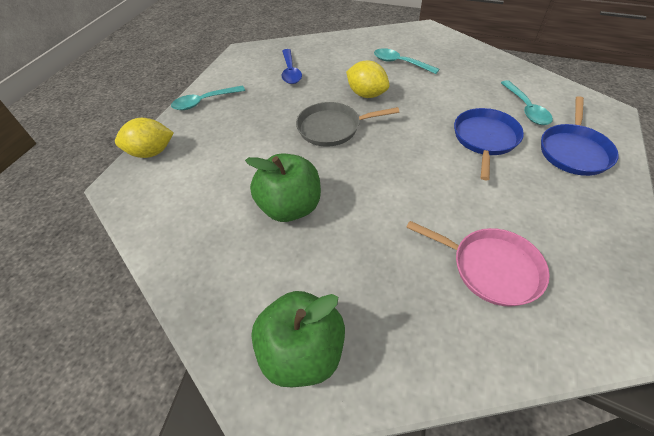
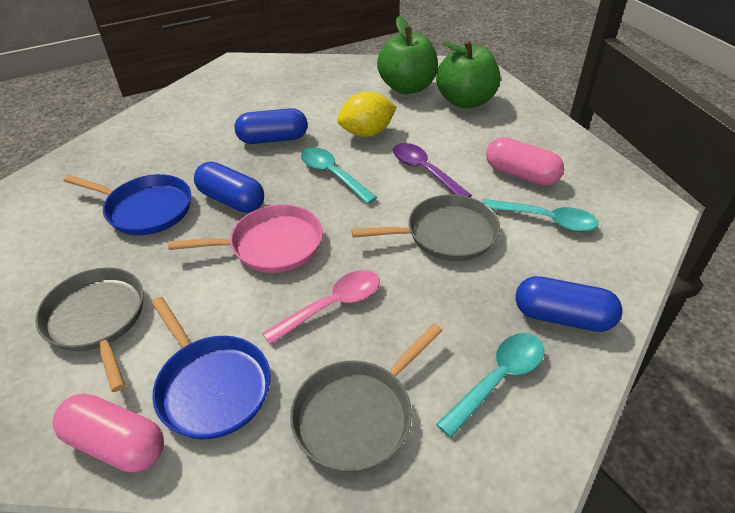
blue capsule: 0 -> 3
blue spoon: 1 -> 0
grey pan: 1 -> 3
pink capsule: 0 -> 2
pink spoon: 0 -> 1
purple spoon: 0 -> 1
yellow lemon: 2 -> 1

